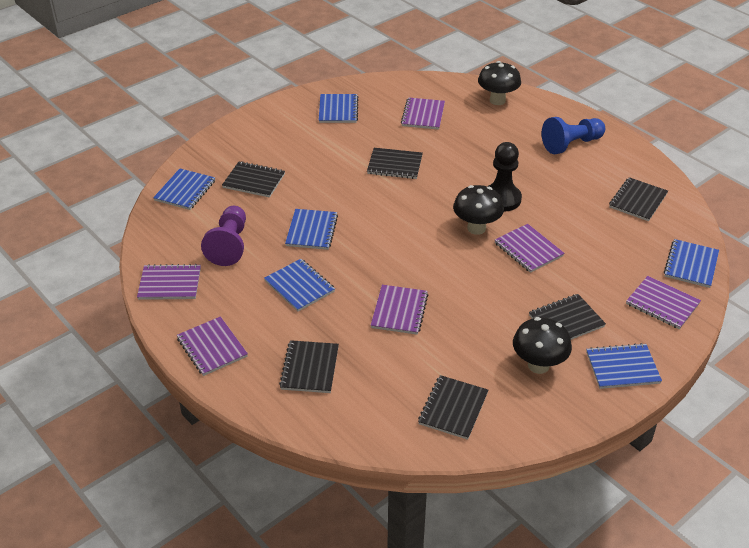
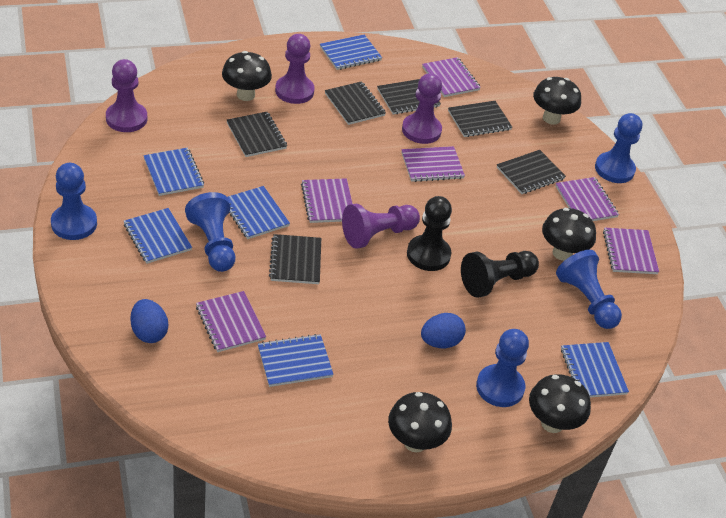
black mushroom: 3 -> 5
black pawn: 1 -> 2
blue egg: 0 -> 2
blue pawn: 1 -> 5
purple pawn: 1 -> 4

